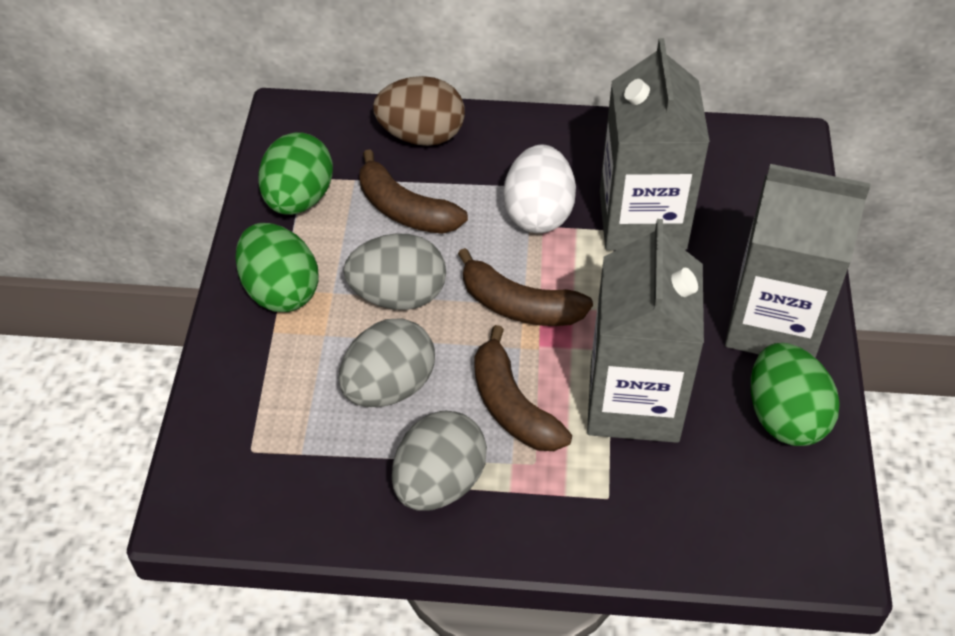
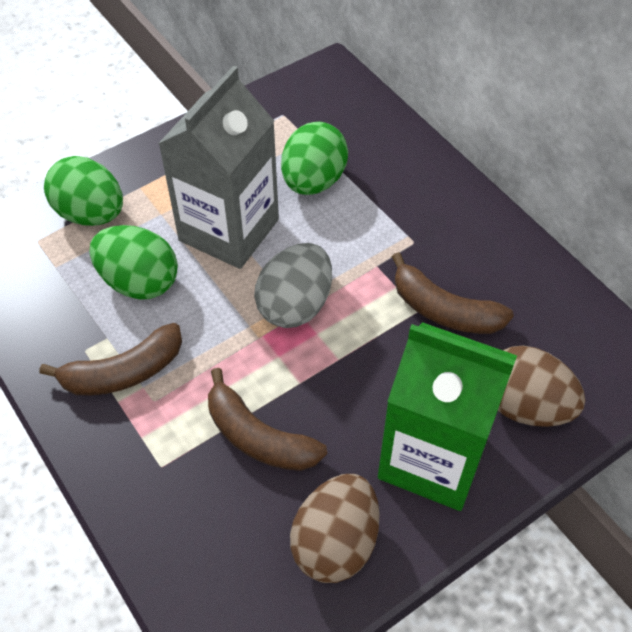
brown egg: 1 -> 2
green carton: 0 -> 1
grey carton: 3 -> 1
grey egg: 3 -> 1
white egg: 1 -> 0

